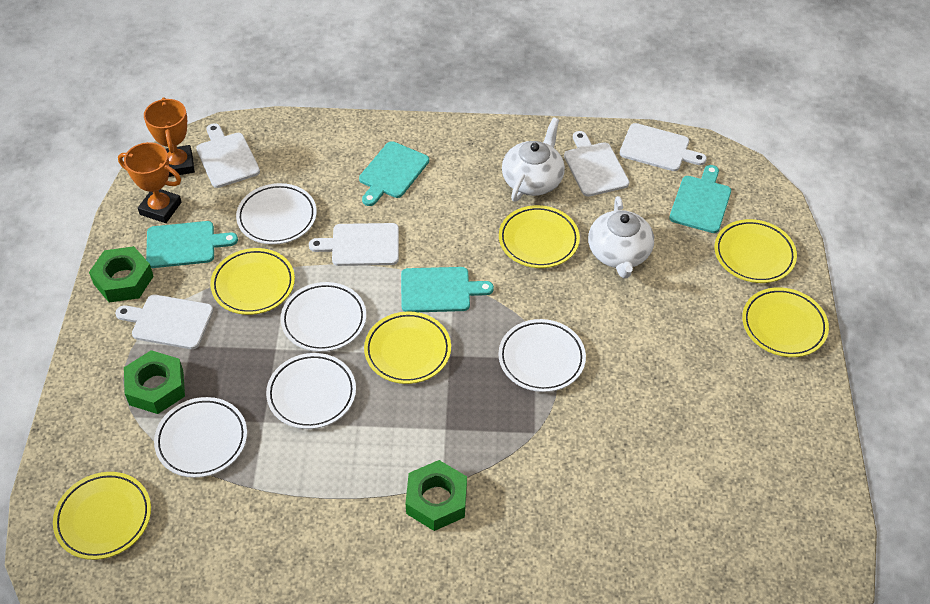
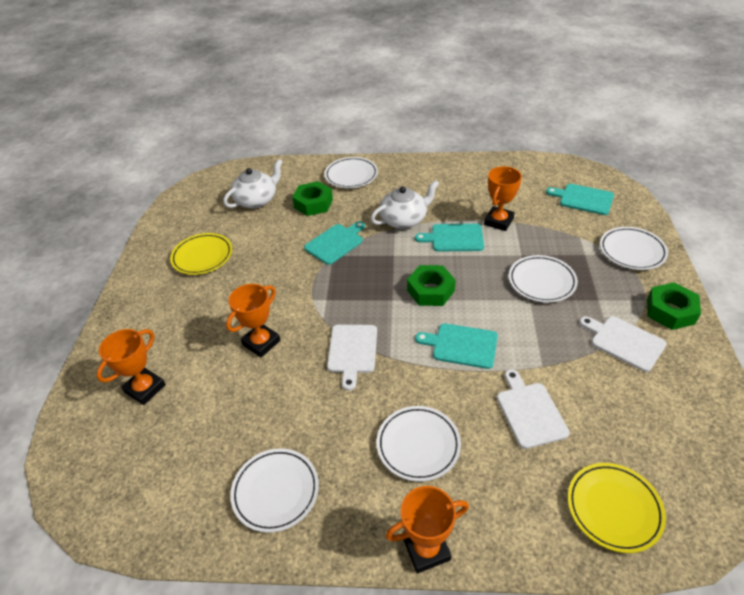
orange trophy: 2 -> 4
white cutting board: 5 -> 3
yellow plate: 6 -> 2

